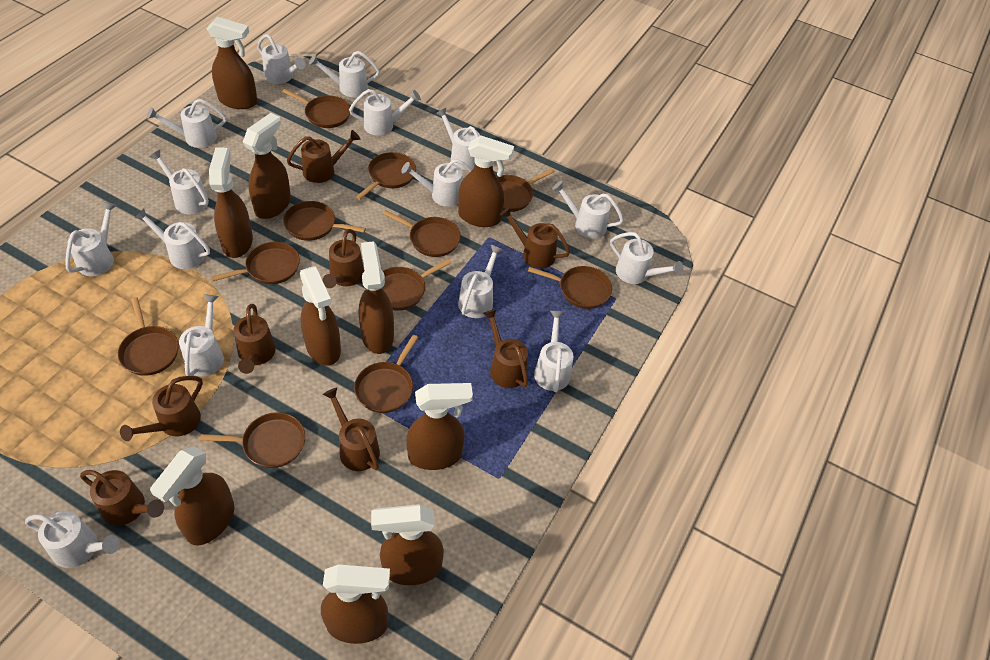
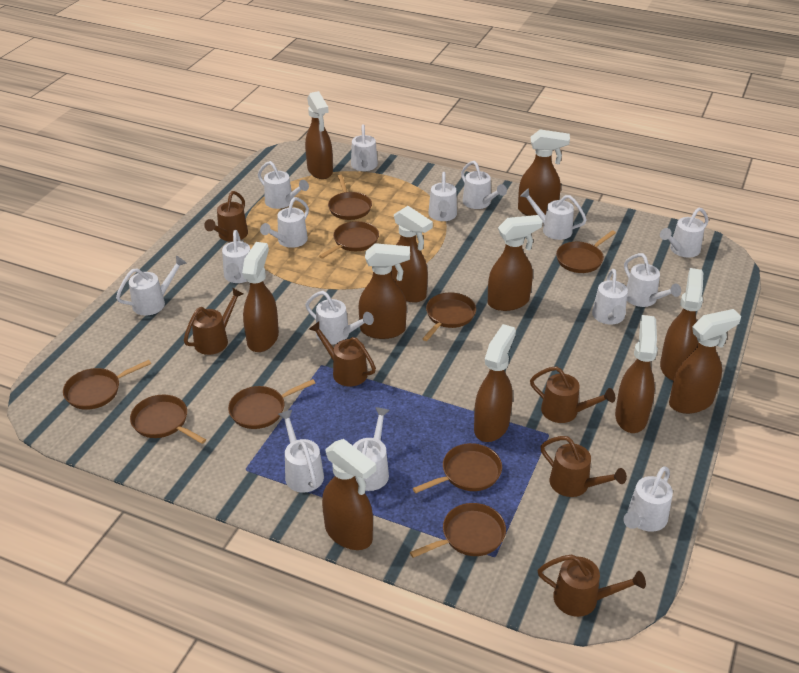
brown pan: 11 -> 9
brown spray bottle: 10 -> 11
brown watering can: 8 -> 6

